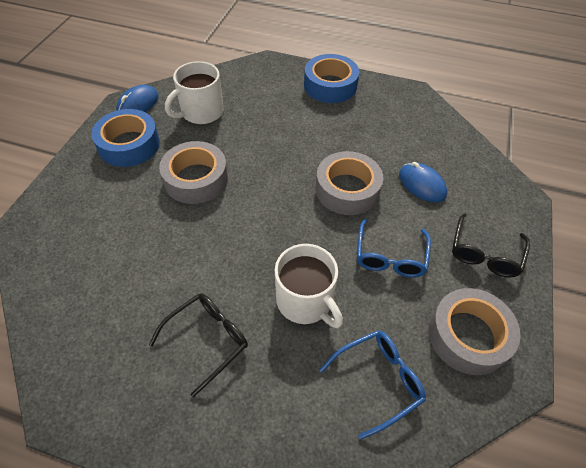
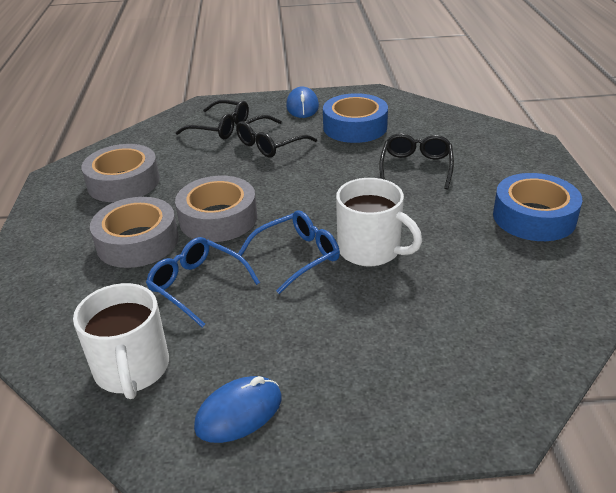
black glasses: 2 -> 3

